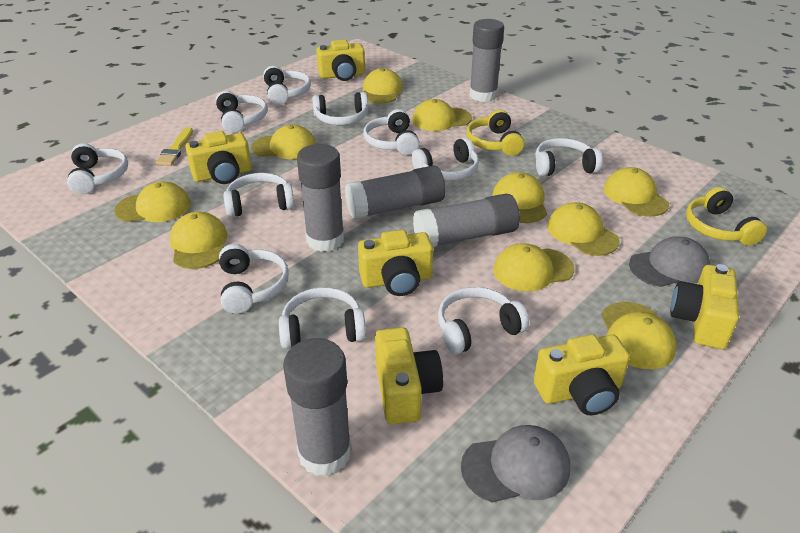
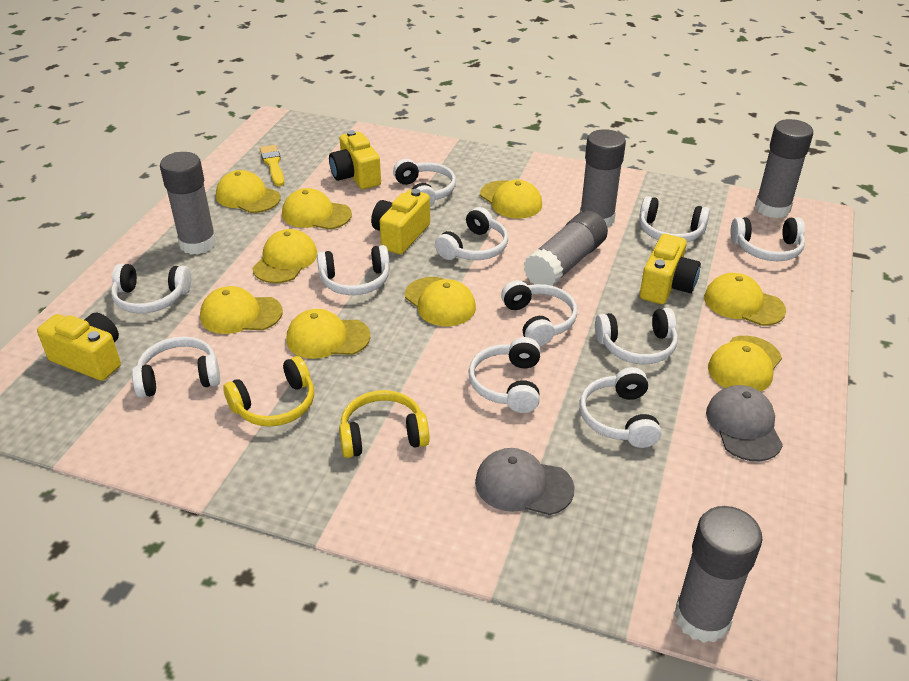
yellow camera: 6 -> 4
yellow cap: 10 -> 9

